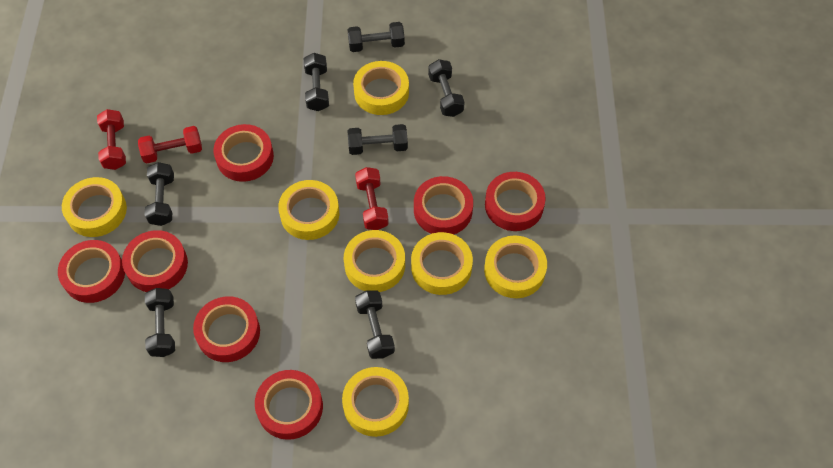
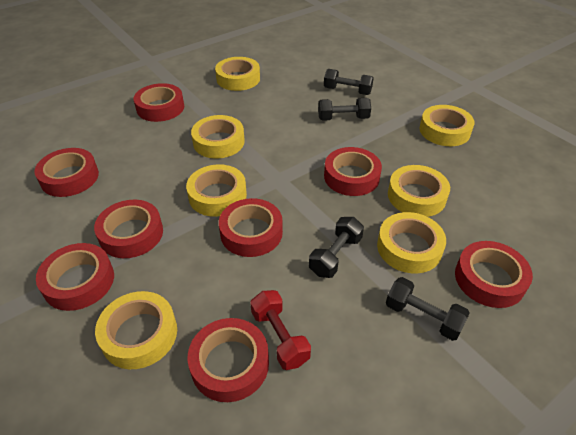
black dumbbell: 7 -> 4
red dumbbell: 3 -> 1
red tape: 7 -> 8

